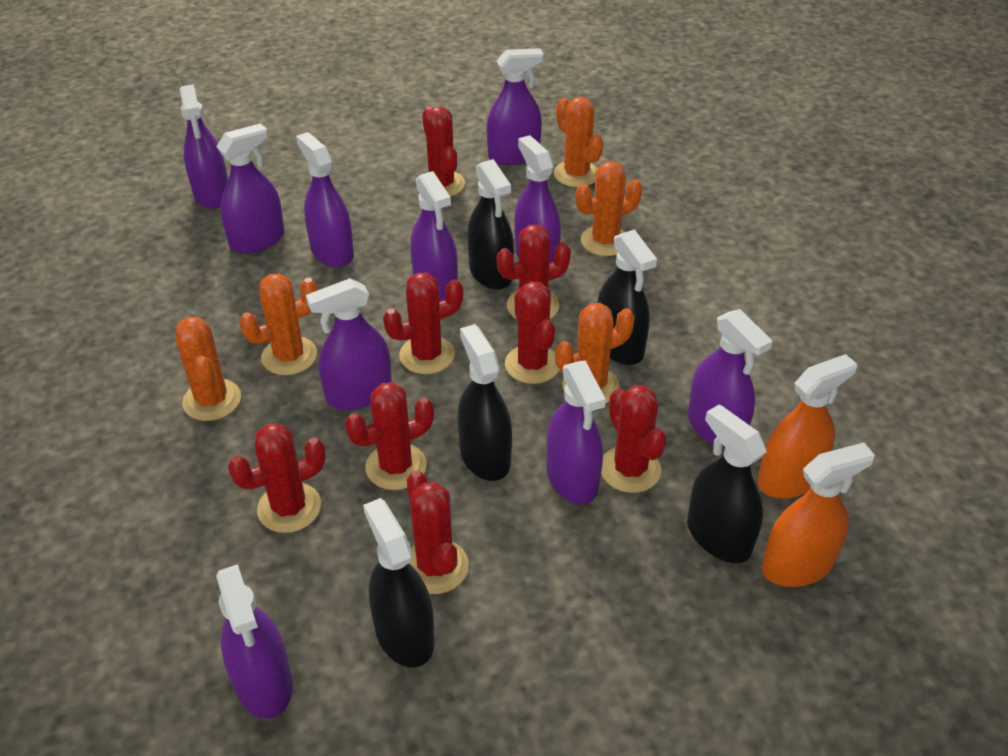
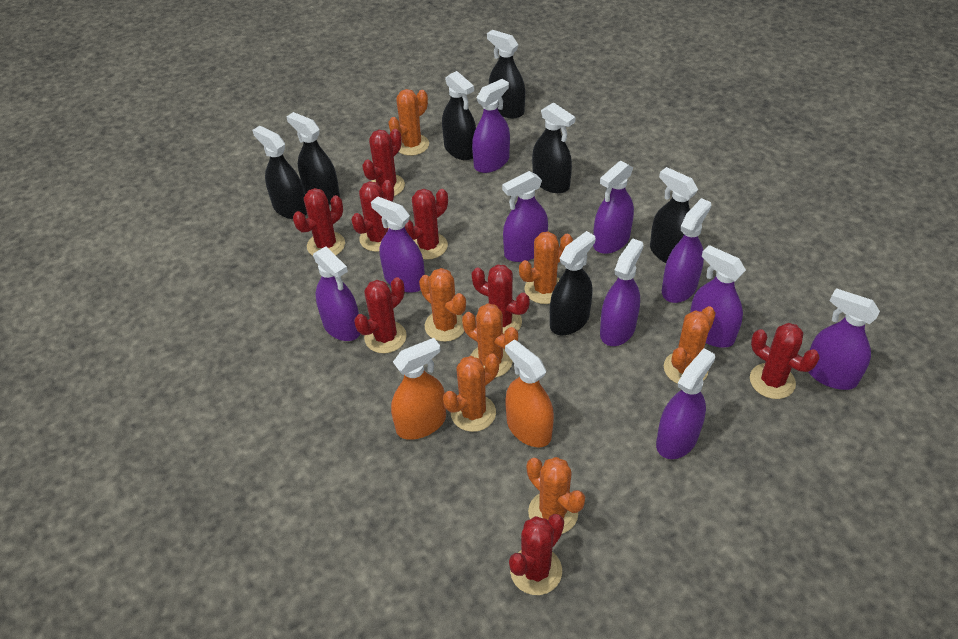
black spray bottle: 5 -> 7
orange cactus: 5 -> 7

